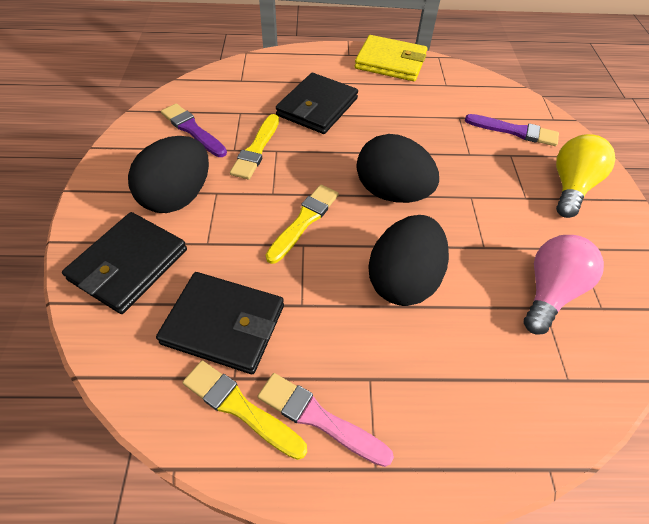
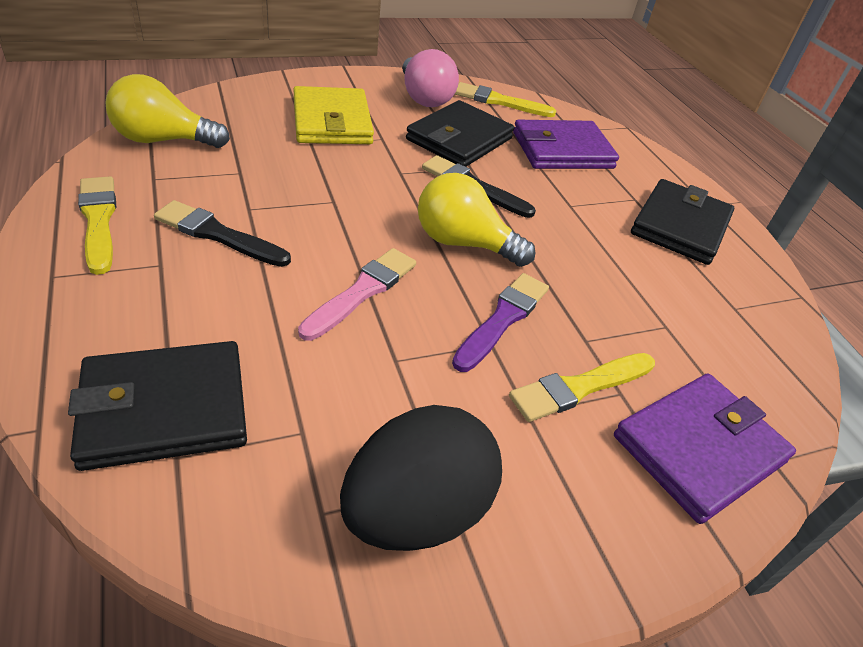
black brush: 0 -> 2
black egg: 3 -> 1
purple brush: 2 -> 1
purple wallet: 0 -> 2
yellow light bulb: 1 -> 2

